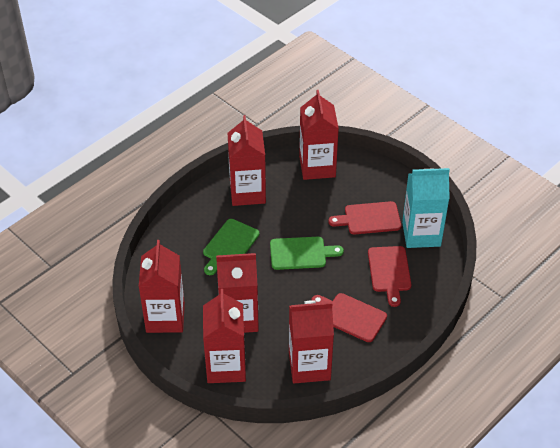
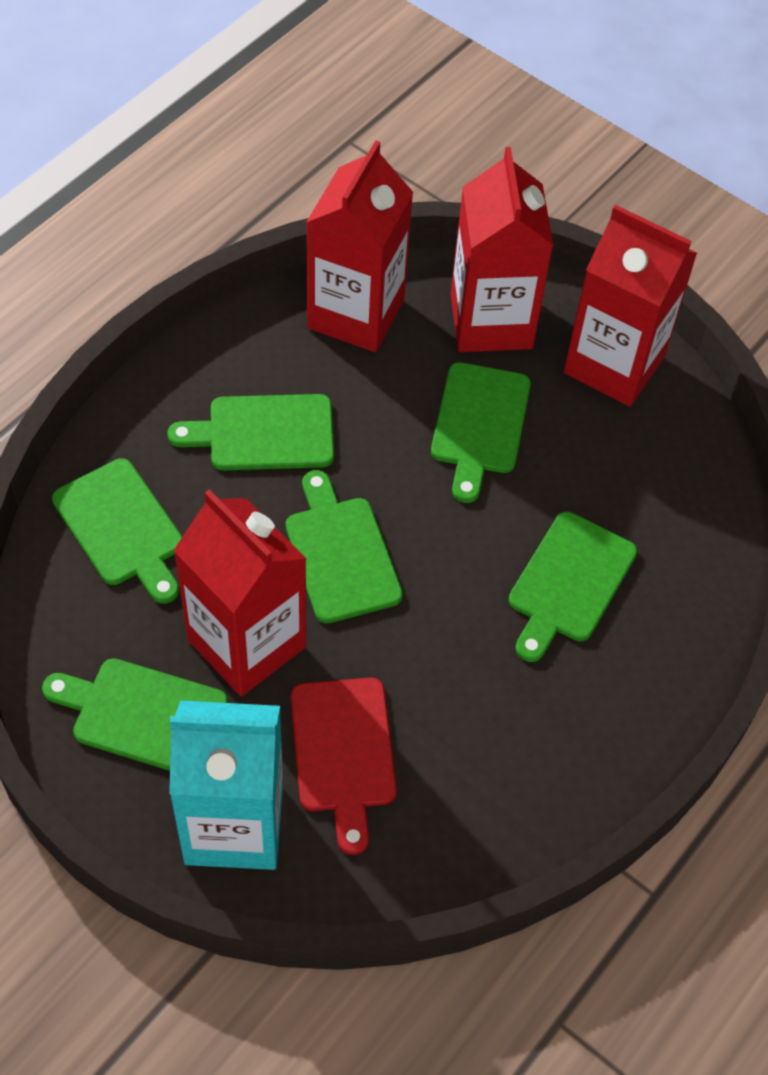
green cutting board: 2 -> 6
red carton: 6 -> 4
red cutting board: 3 -> 1

